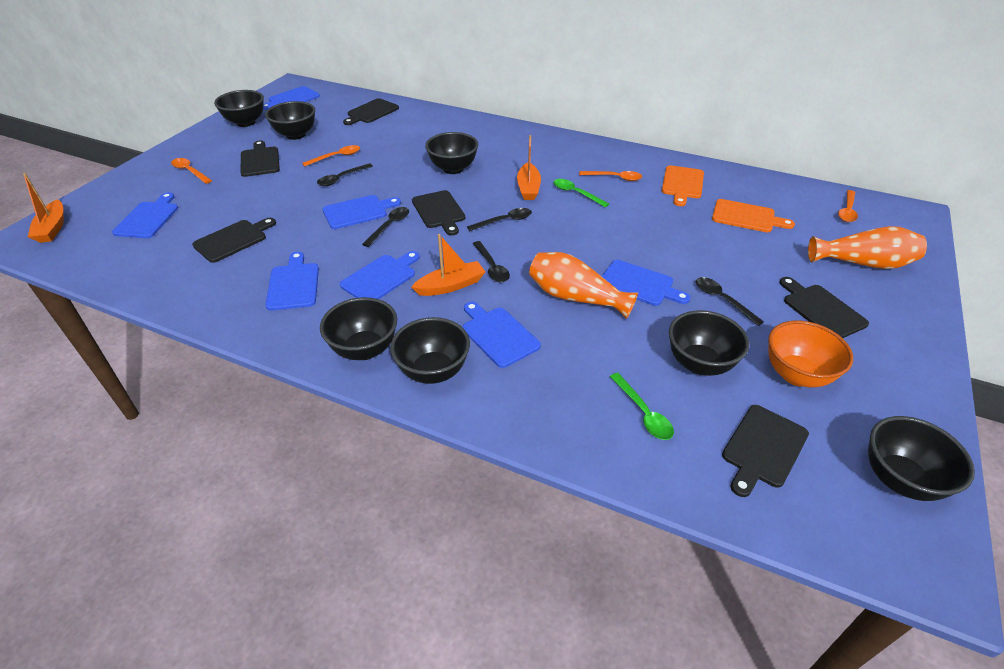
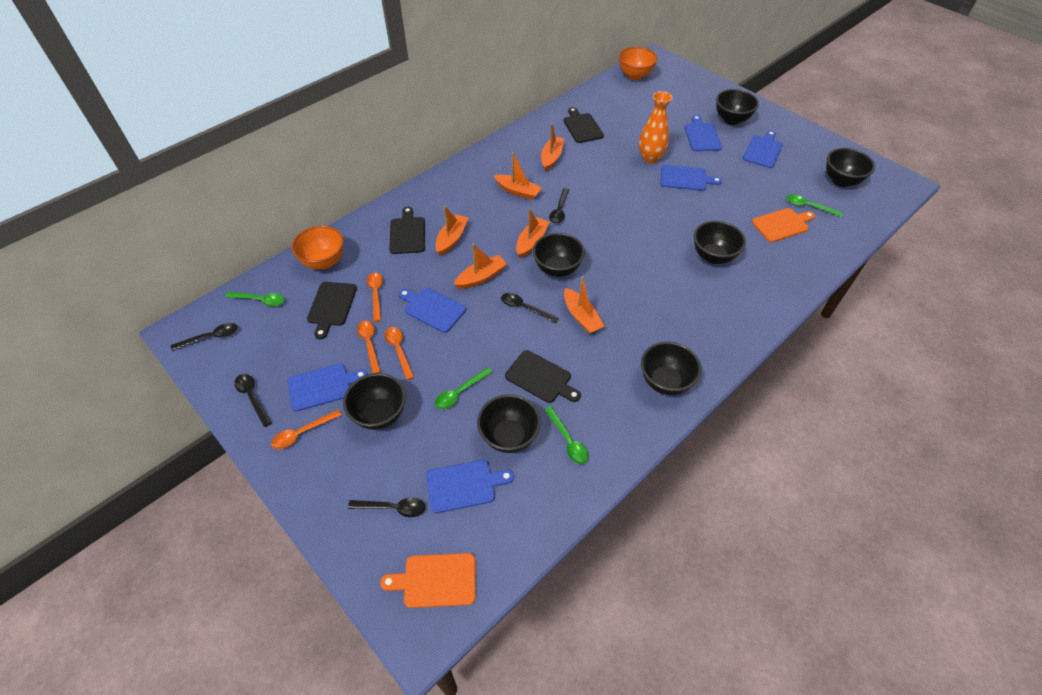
black cutting board: 6 -> 4
blue cutting board: 7 -> 6
green spoon: 2 -> 4
orange boat: 3 -> 6
orange bowl: 1 -> 2
orange vase: 2 -> 1

